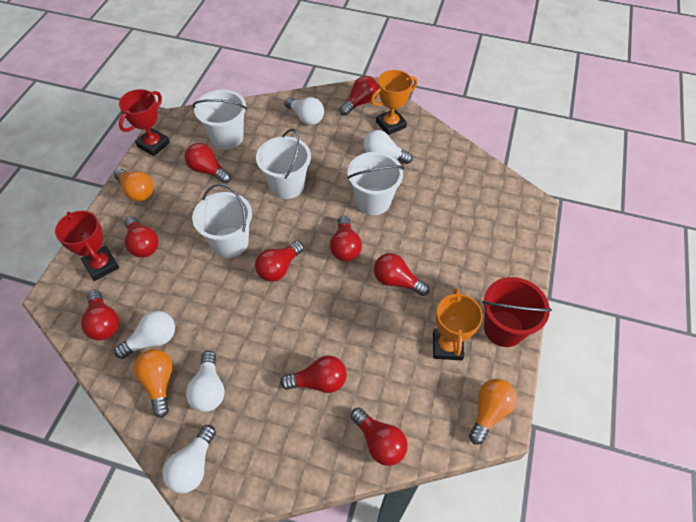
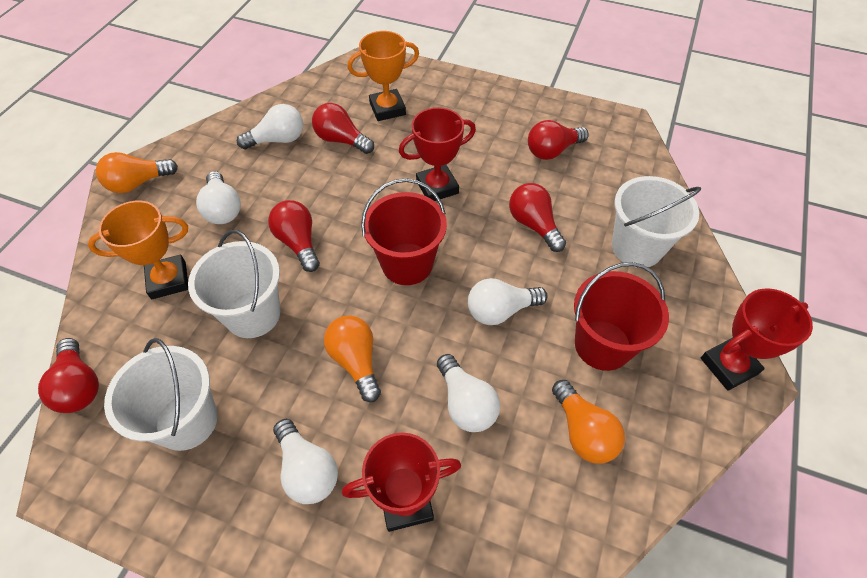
red bucket: 1 -> 2
red light bulb: 9 -> 5
red trophy: 2 -> 3
white bucket: 4 -> 3

